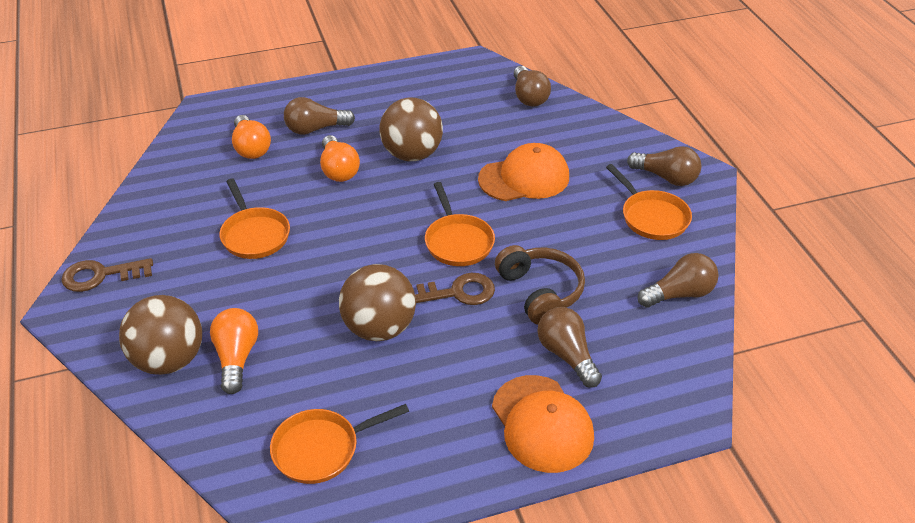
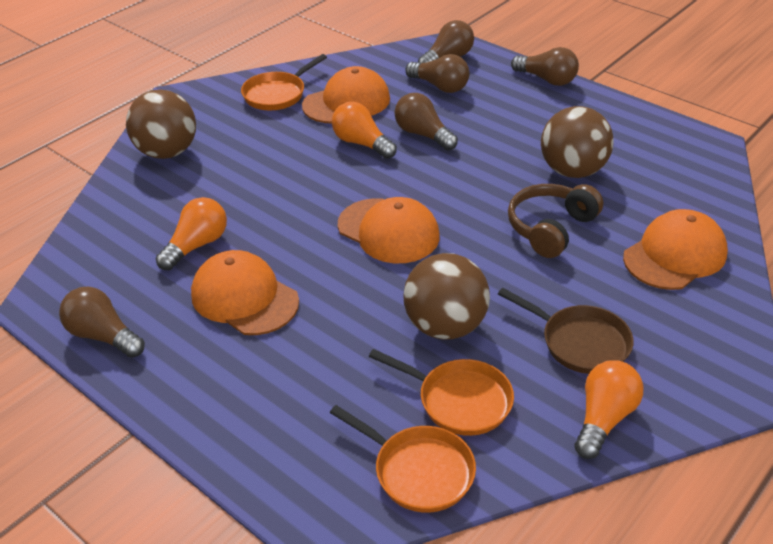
brown key: 2 -> 0
brown pan: 0 -> 1
orange cap: 2 -> 4
orange pan: 4 -> 3

